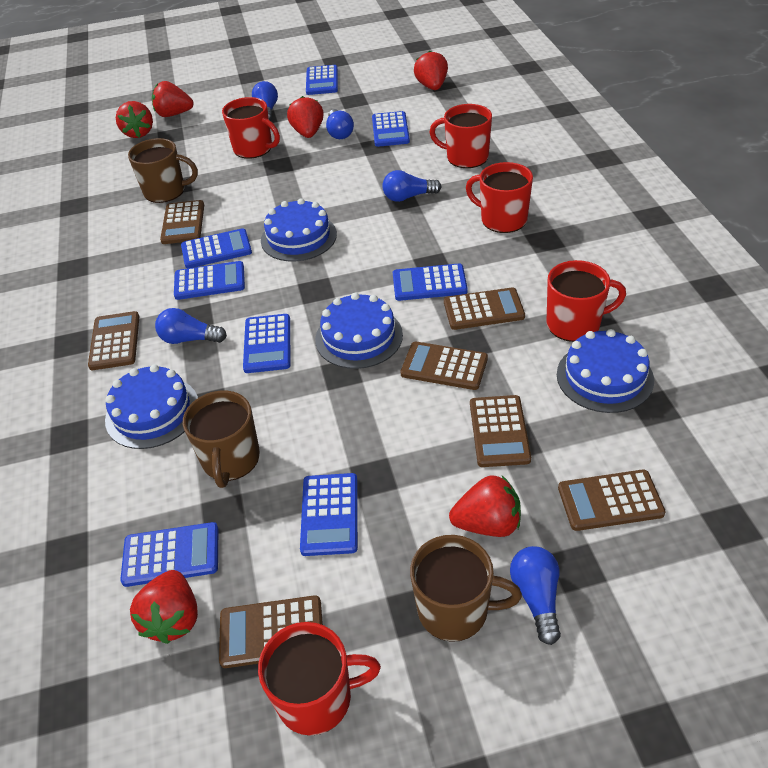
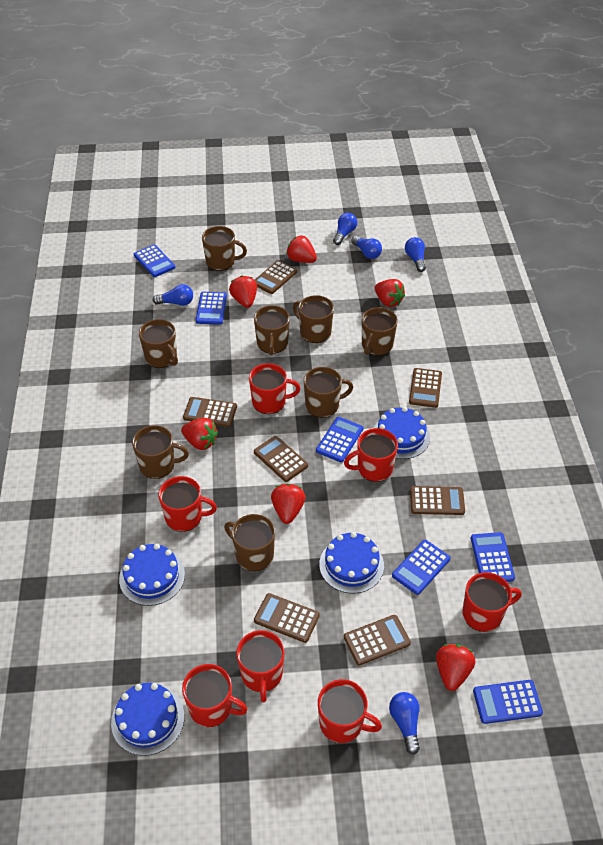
blue calculator: 8 -> 6
brown mug: 3 -> 8
red mug: 5 -> 7

